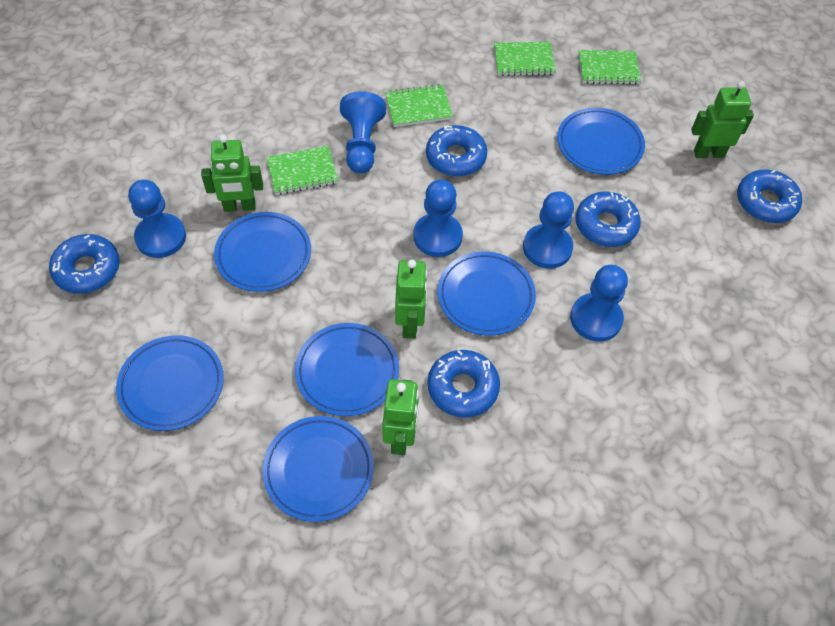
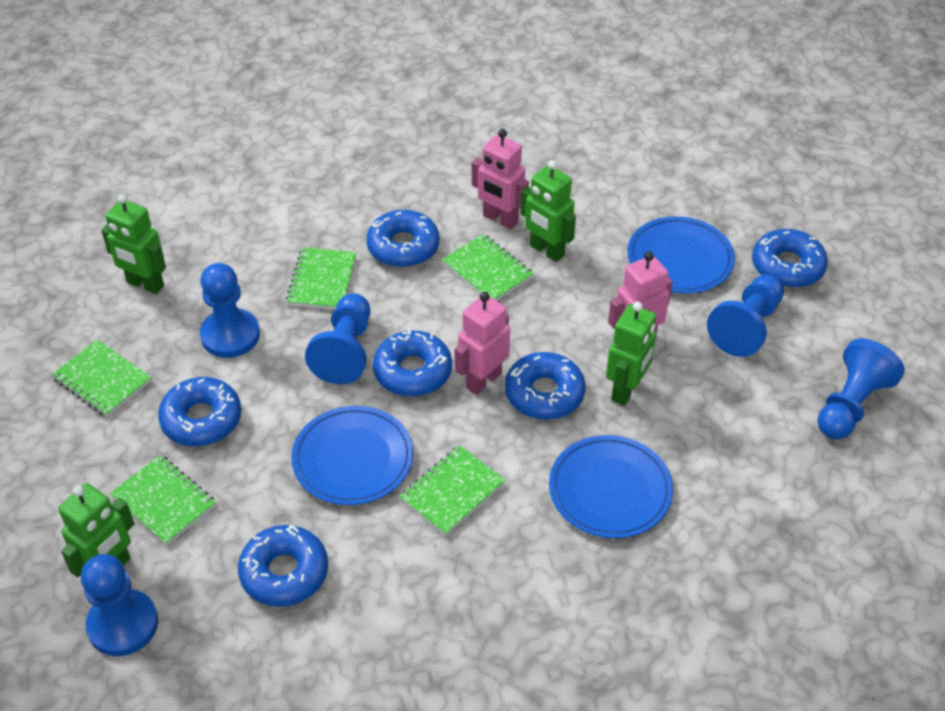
blue donut: 5 -> 6
blue plate: 6 -> 3
green notebook: 4 -> 5
pink robot: 0 -> 3

